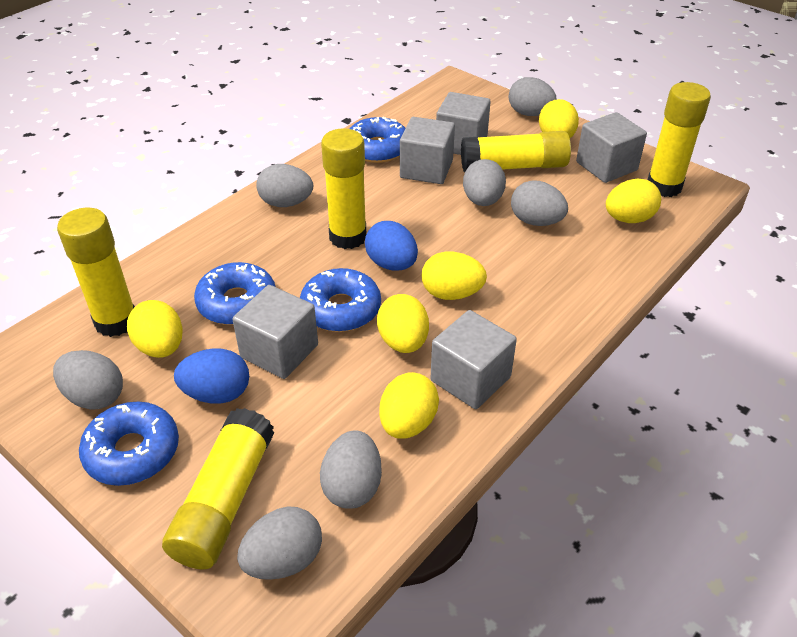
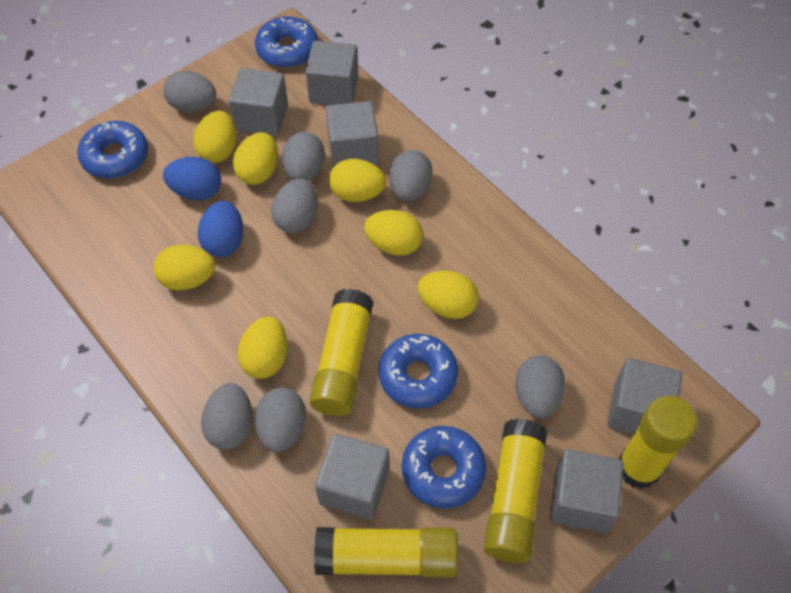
grey cube: 5 -> 6
yellow egg: 6 -> 7
yellow glue stick: 5 -> 4

